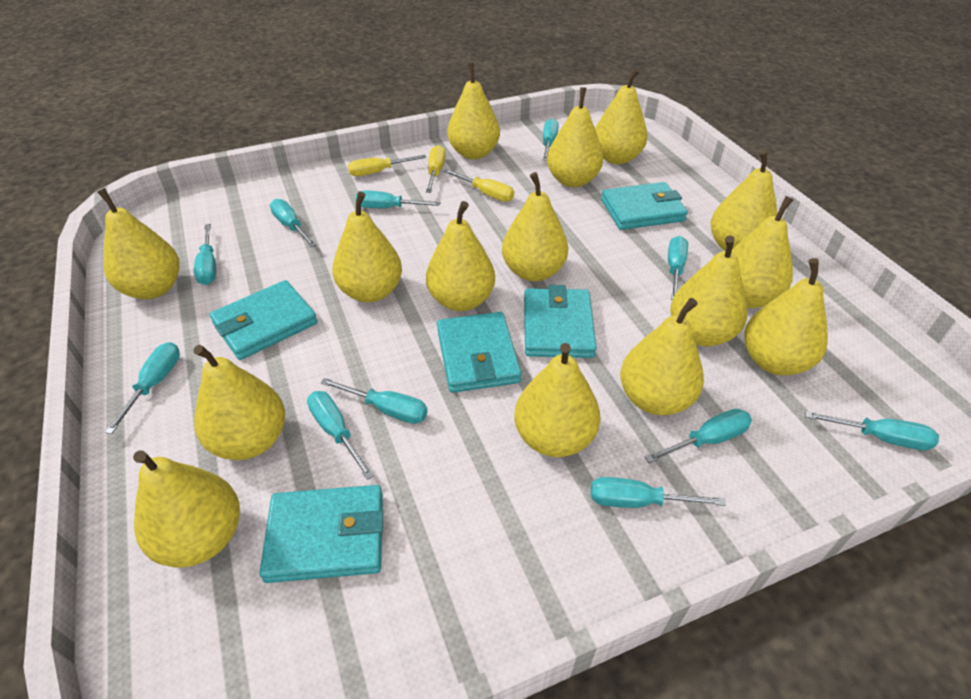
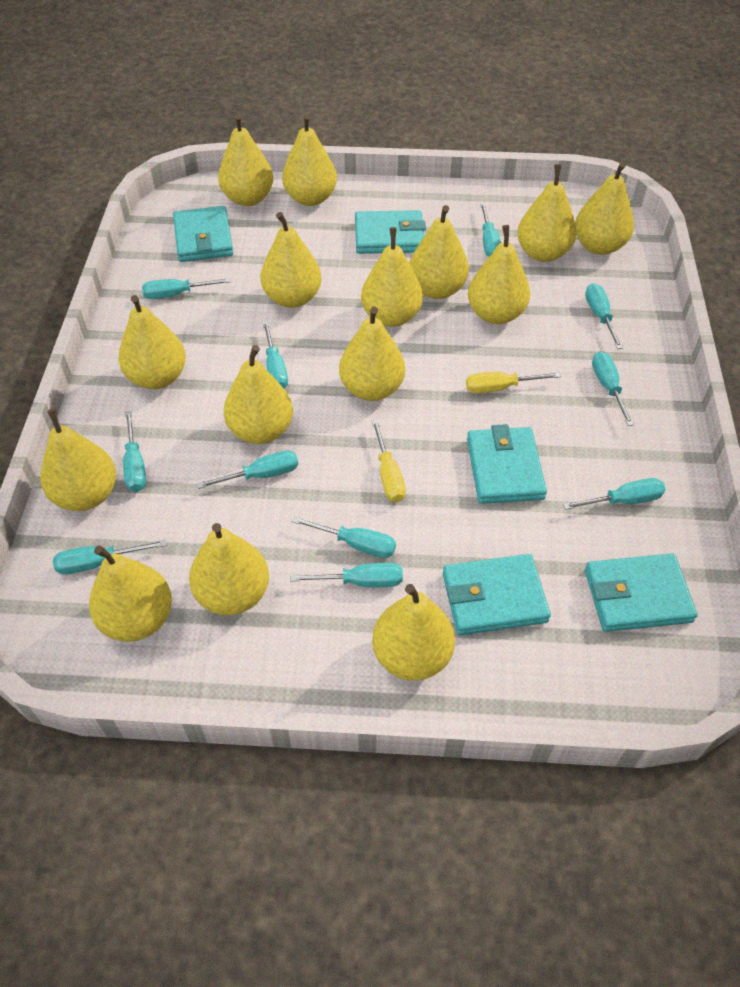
yellow screwdriver: 3 -> 2

